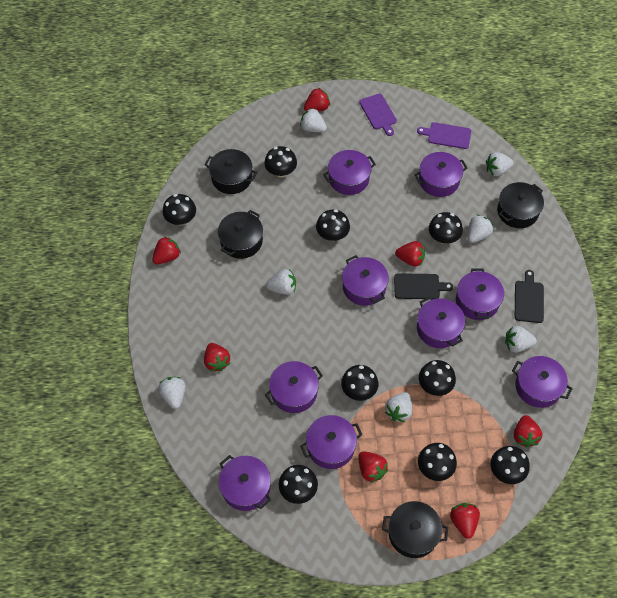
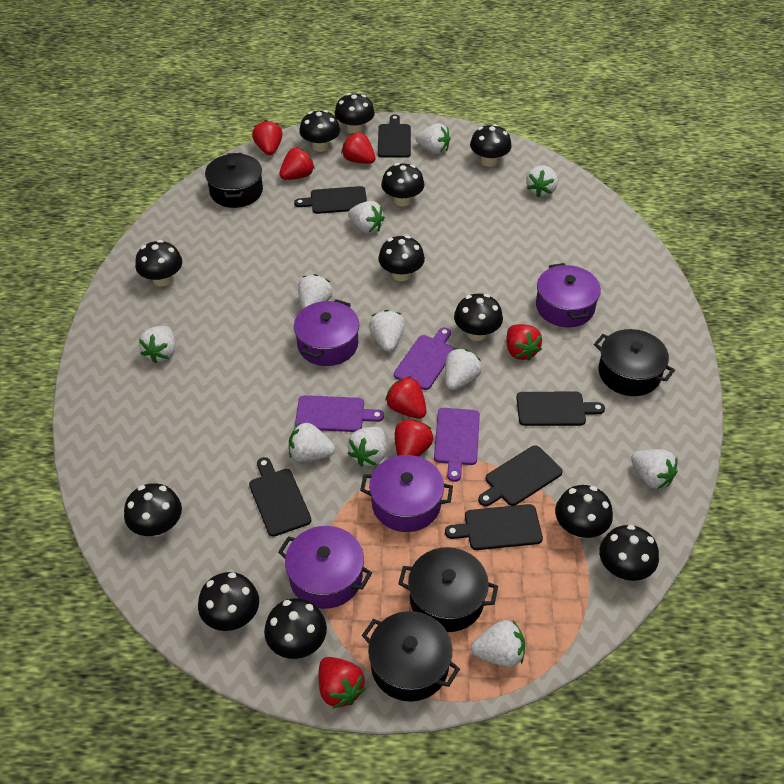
black cutting board: 2 -> 6
black mushroom: 9 -> 12
purple cutting board: 2 -> 3
purple pot: 9 -> 4
white strawberry: 7 -> 11

